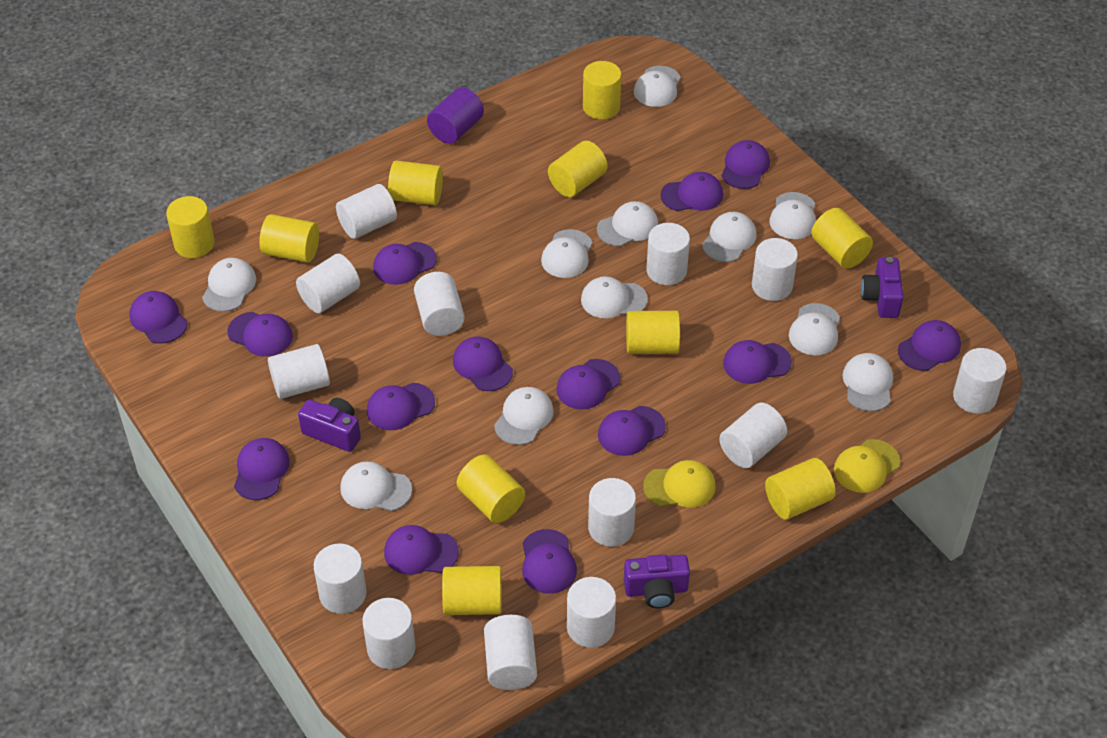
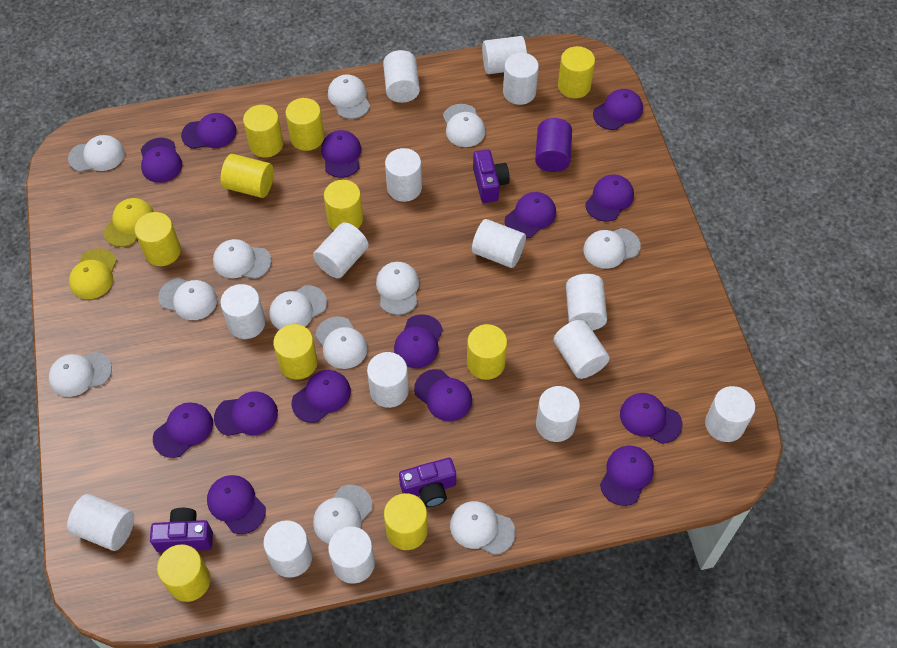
white cap: 11 -> 12
white cylinder: 13 -> 15

